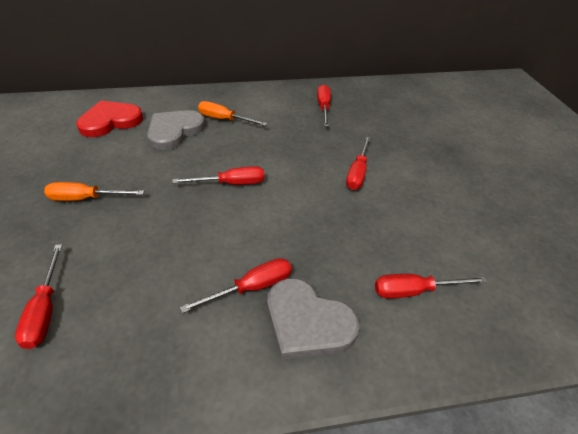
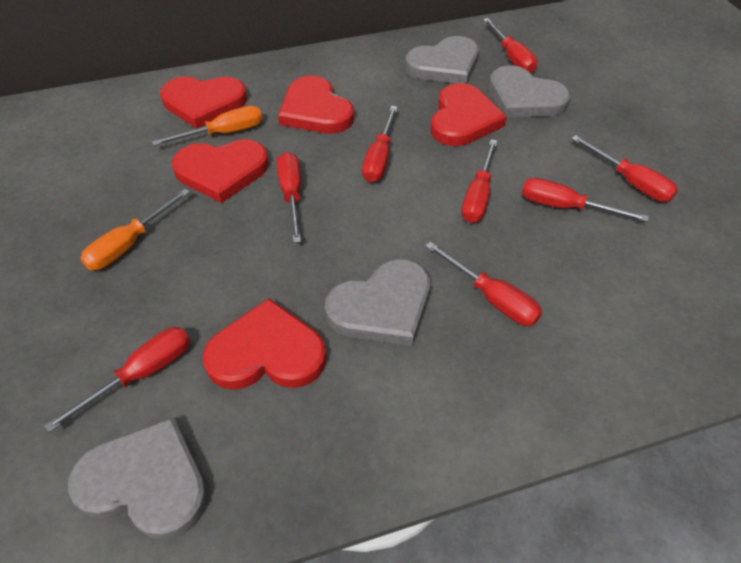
grey heart: 2 -> 4
red heart: 1 -> 5
red screwdriver: 6 -> 8

